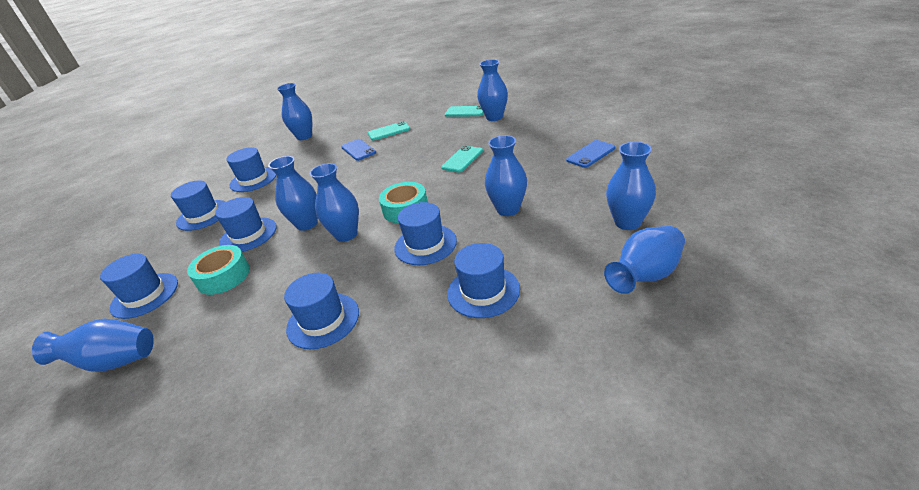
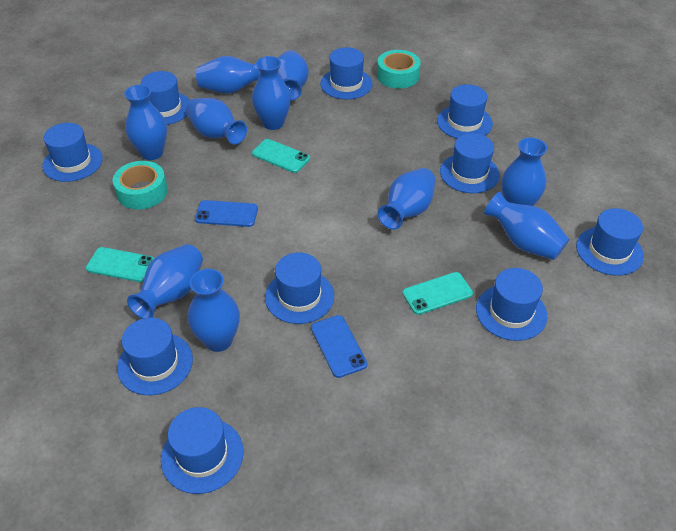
blue hat: 7 -> 10
blue vase: 8 -> 10

